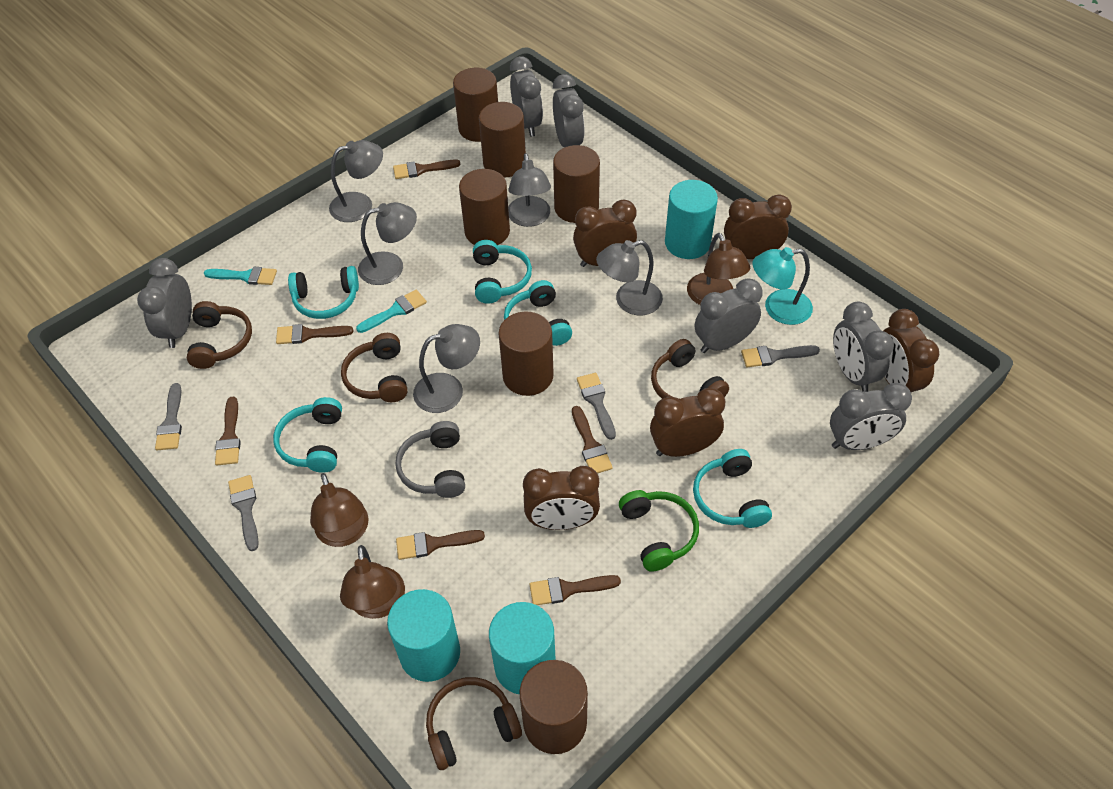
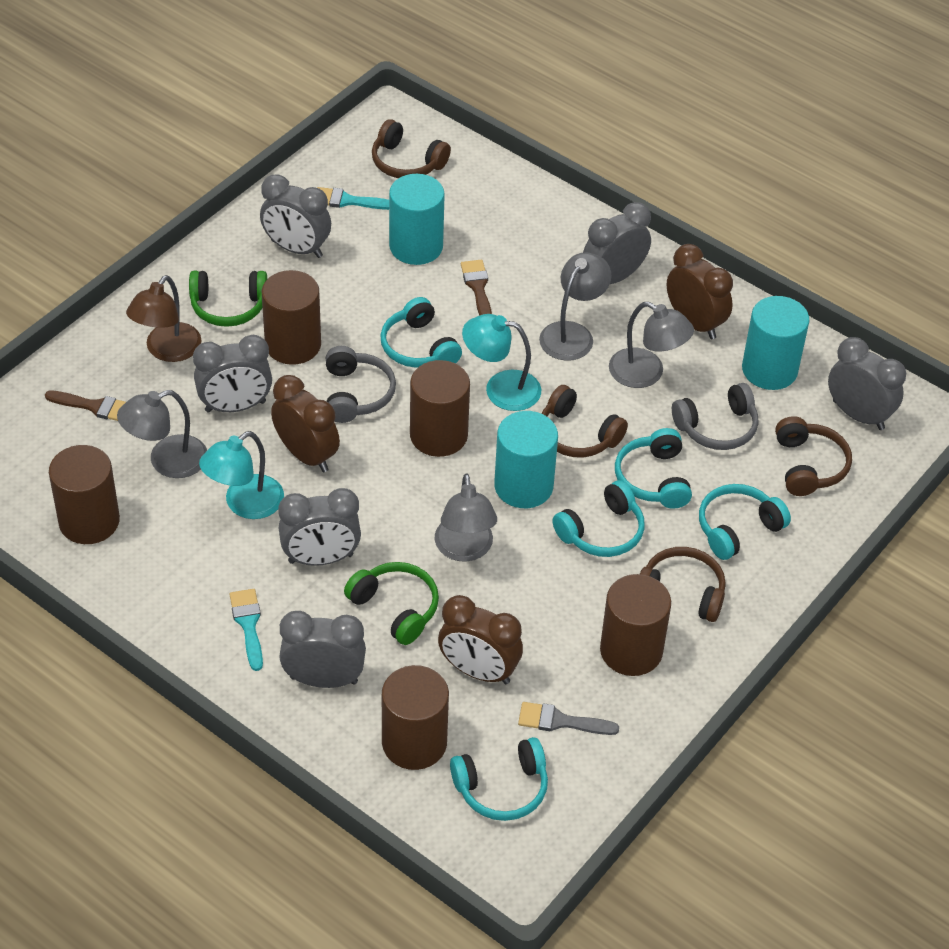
brown brush: 6 -> 2
brown clock: 5 -> 3
brown cylinder: 6 -> 5
brown lamp: 3 -> 1
green headphones: 1 -> 2
grey brush: 4 -> 1
grey headphones: 1 -> 2
grey lamp: 5 -> 4
turquoise lamp: 1 -> 2

